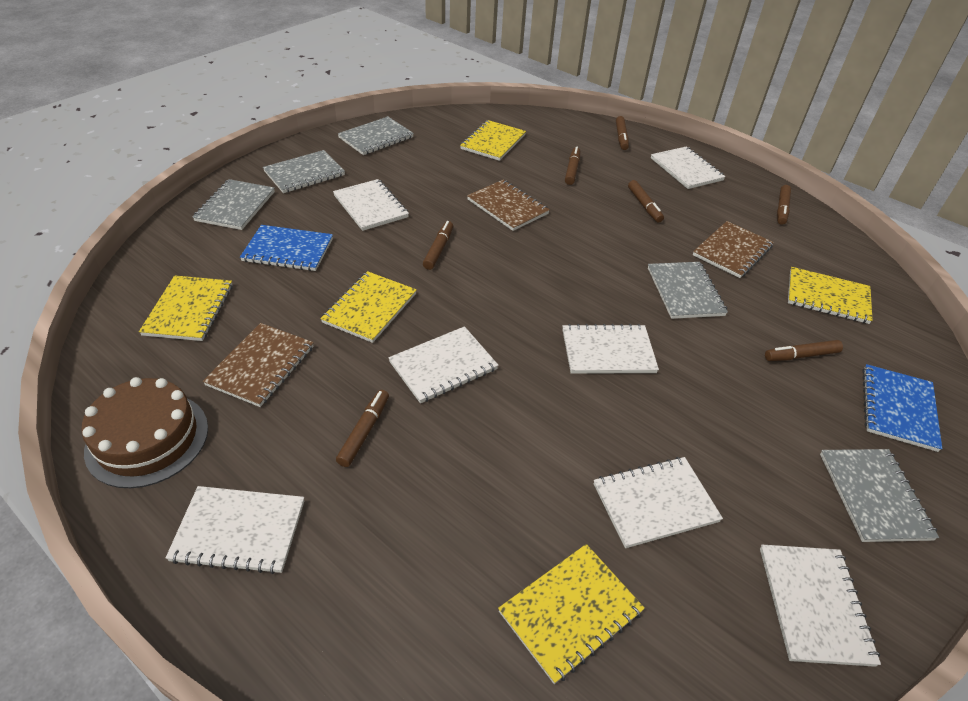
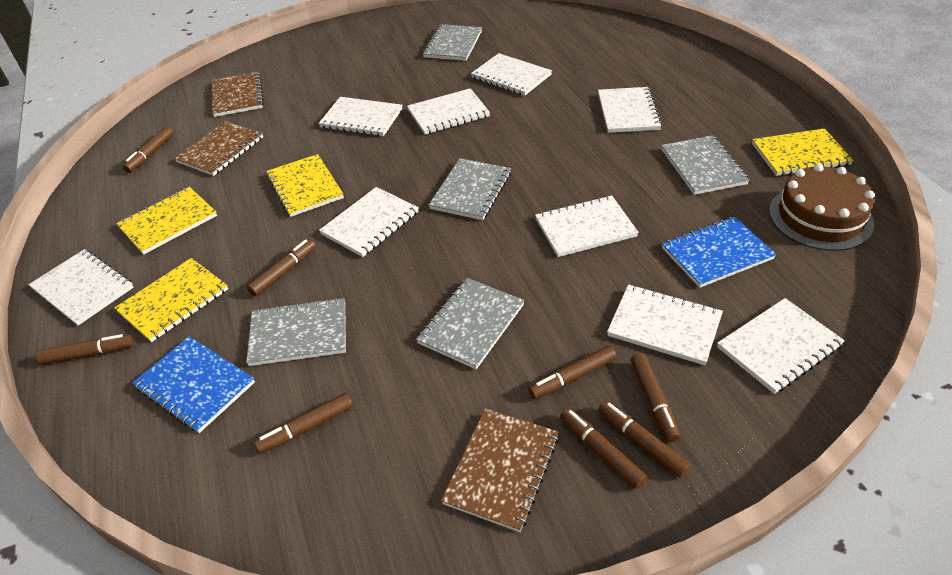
brown marker: 7 -> 8
white notebook: 7 -> 9
yellow notebook: 5 -> 4

